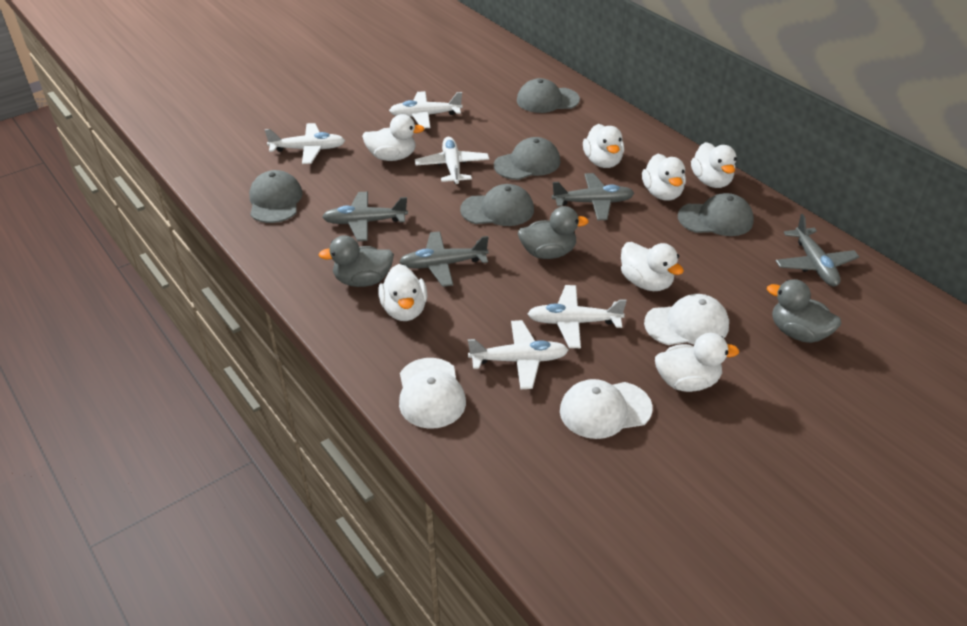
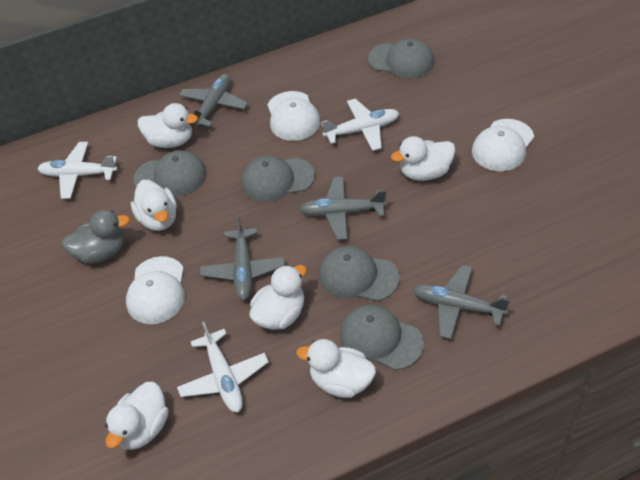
grey duck: 3 -> 1
white duck: 7 -> 6
white plane: 5 -> 3

